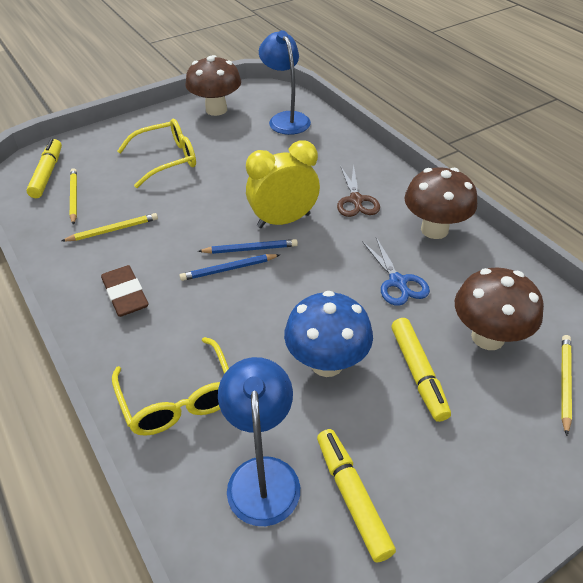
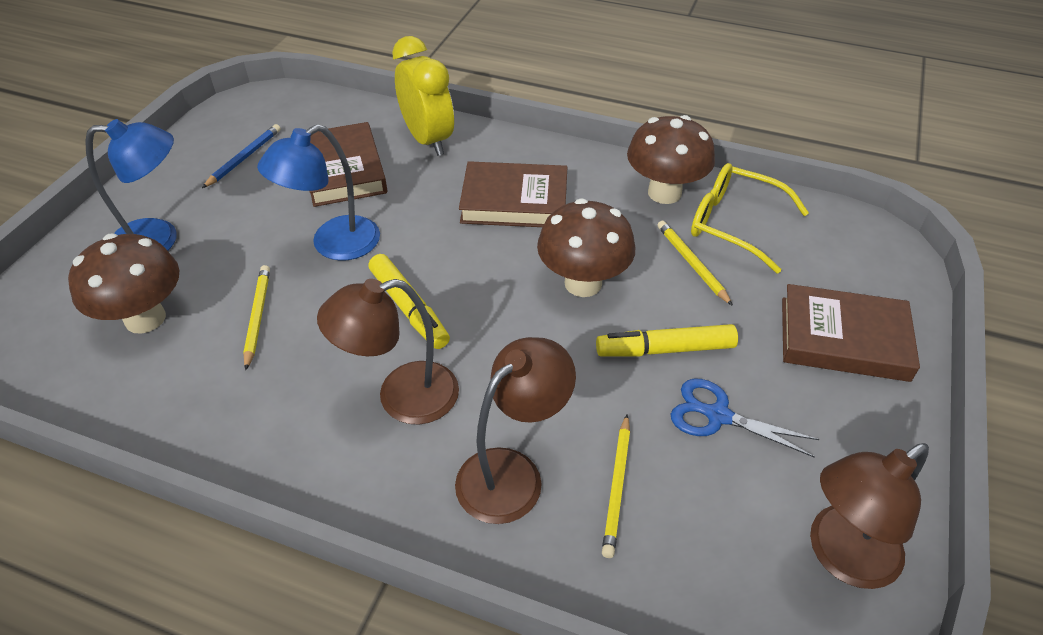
blue mushroom: 1 -> 0
blue pencil: 2 -> 1
brown book: 0 -> 3
brown eraser: 1 -> 0
brown lamp: 0 -> 3
brown scissors: 1 -> 0
yellow glasses: 2 -> 1
yellow marker: 3 -> 2

